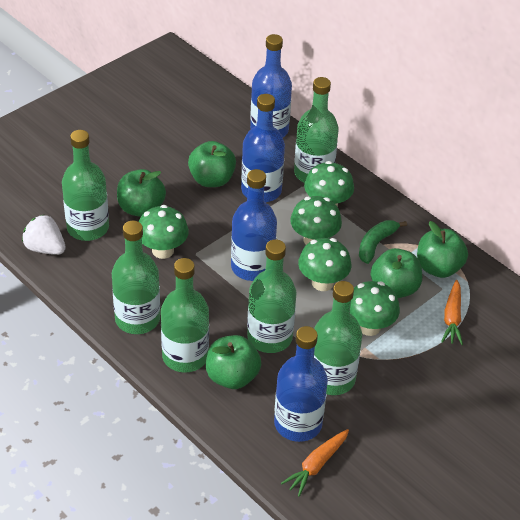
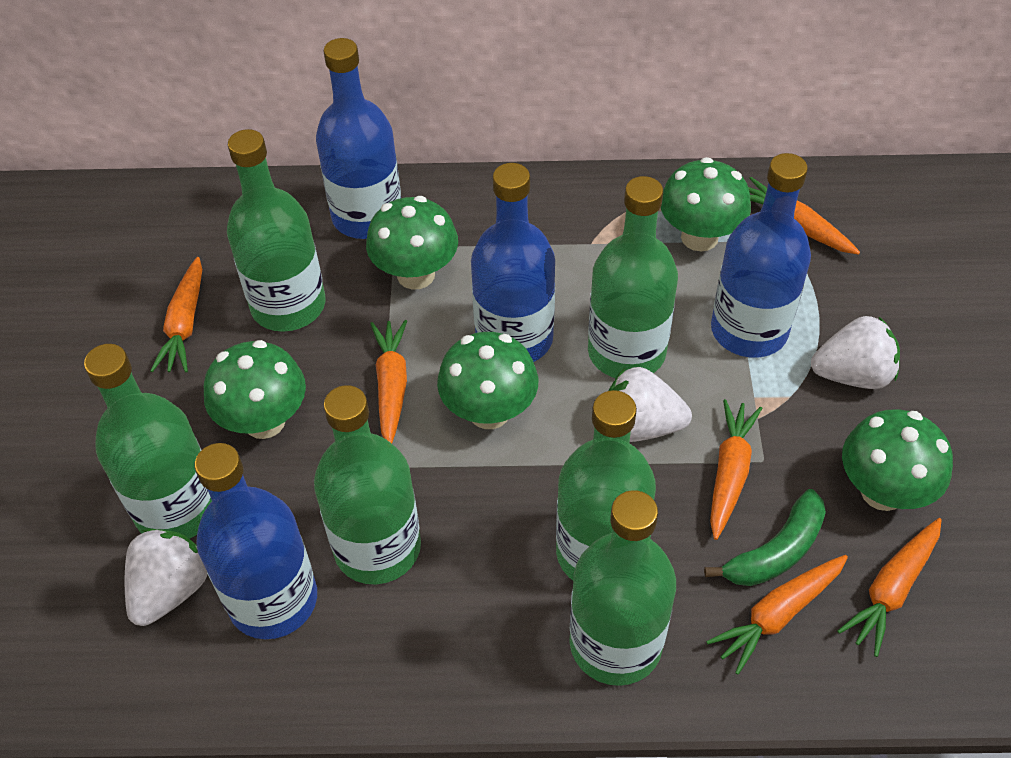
green apple: 5 -> 0
orange carrot: 2 -> 6
white strawberry: 1 -> 3

